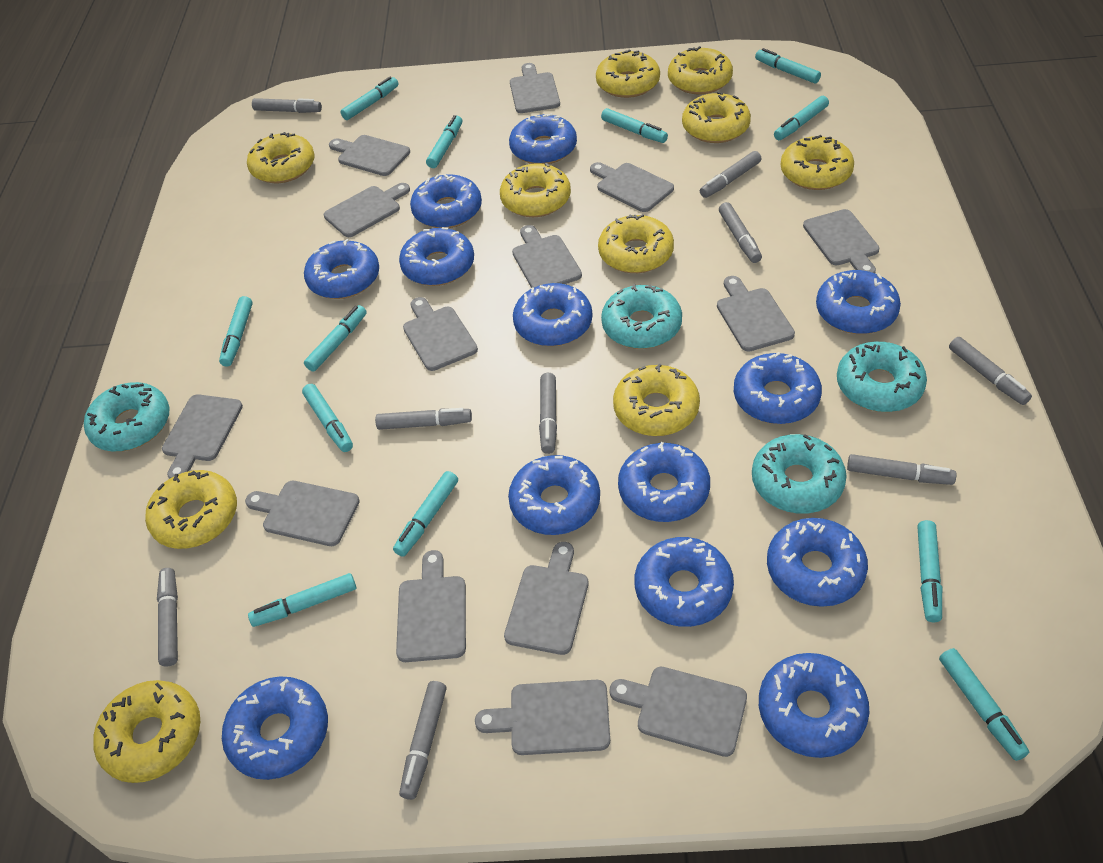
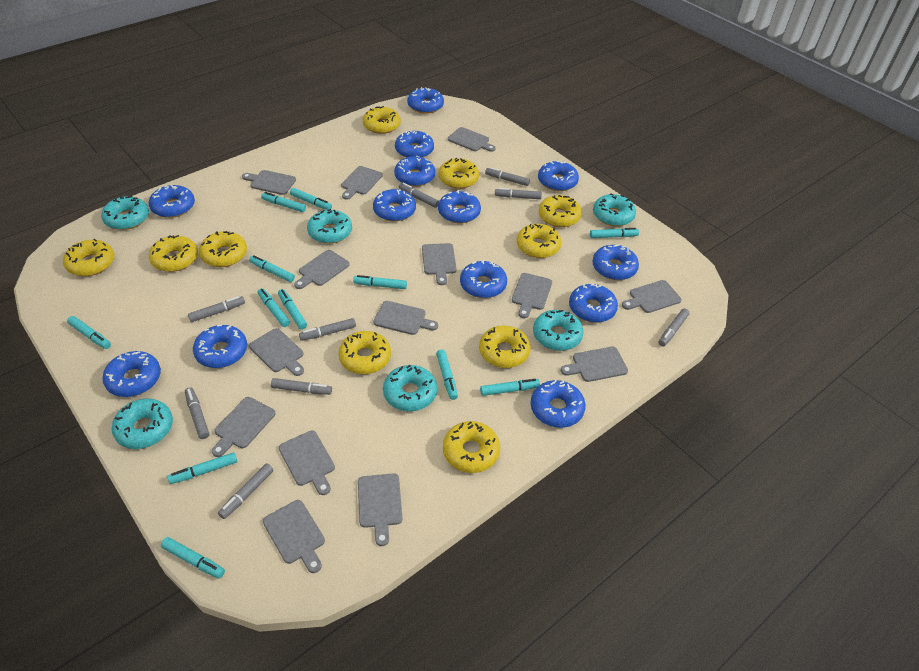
turquoise donut: 4 -> 6

